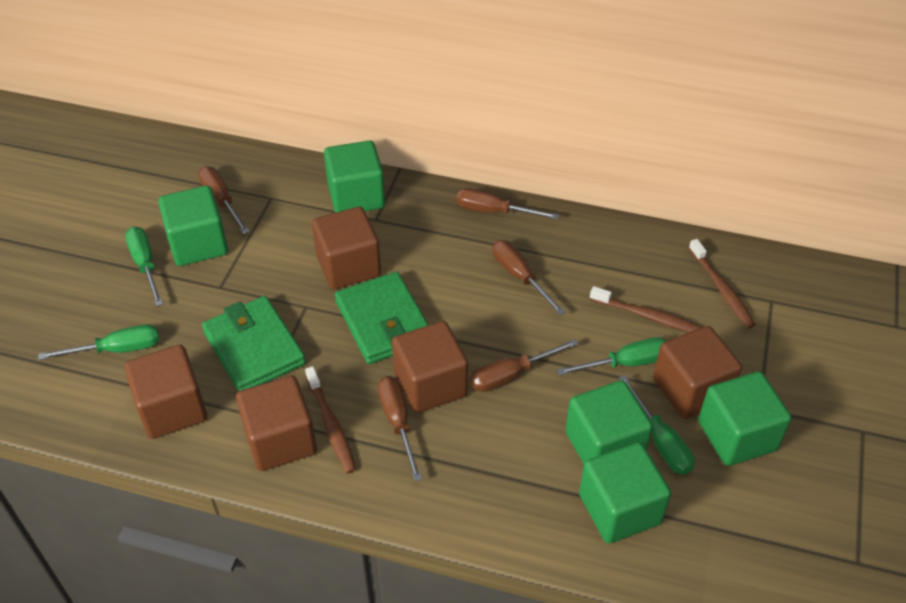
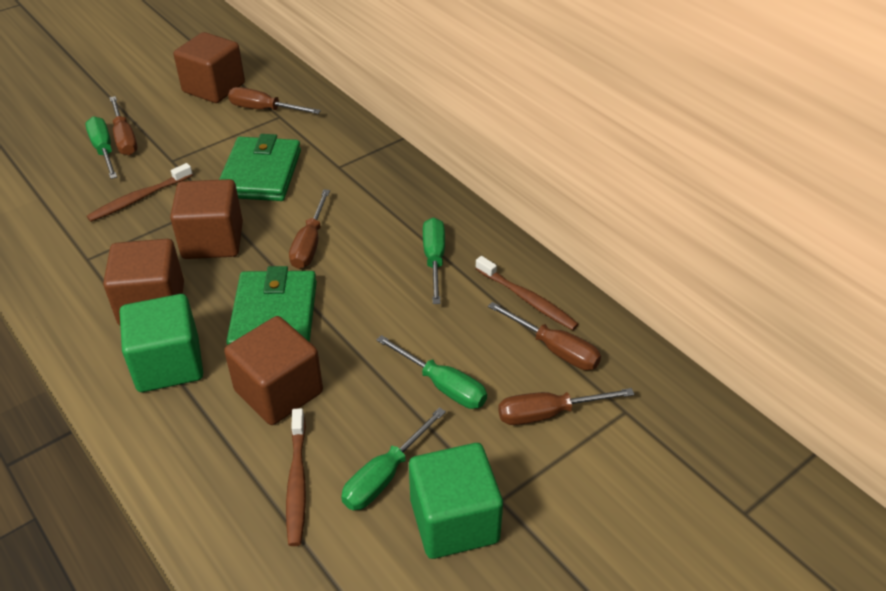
brown cube: 5 -> 4
green cube: 5 -> 2

